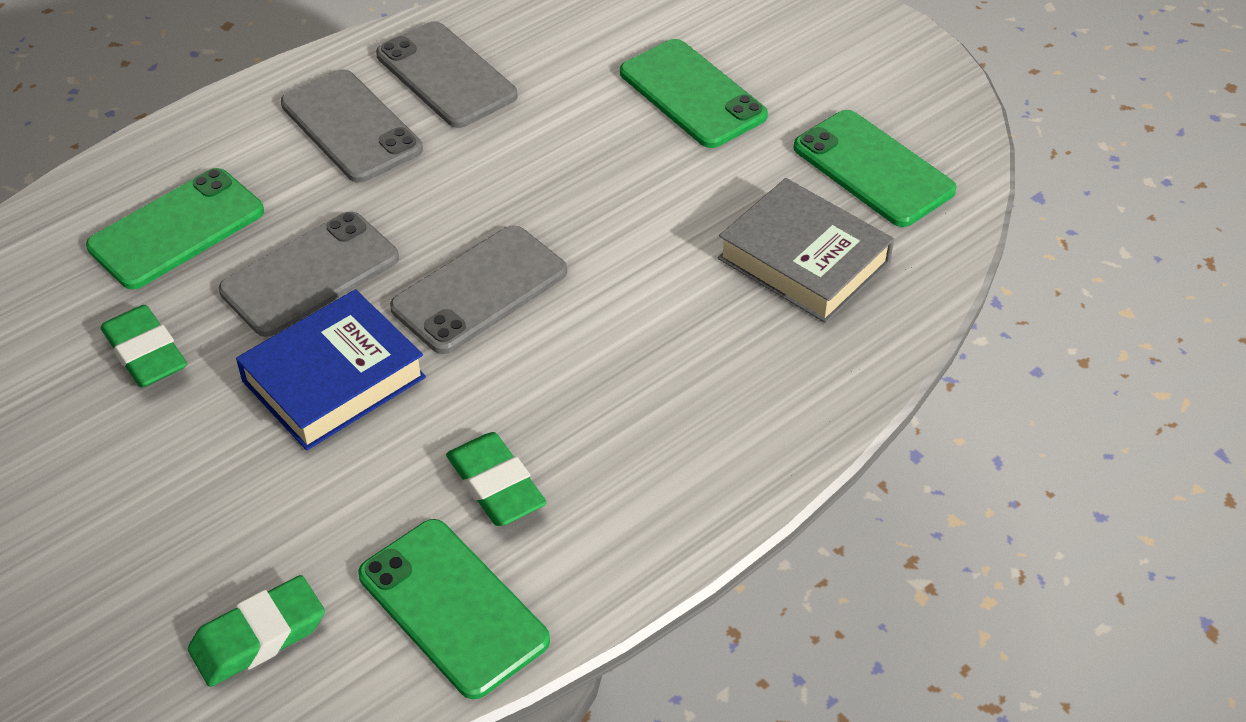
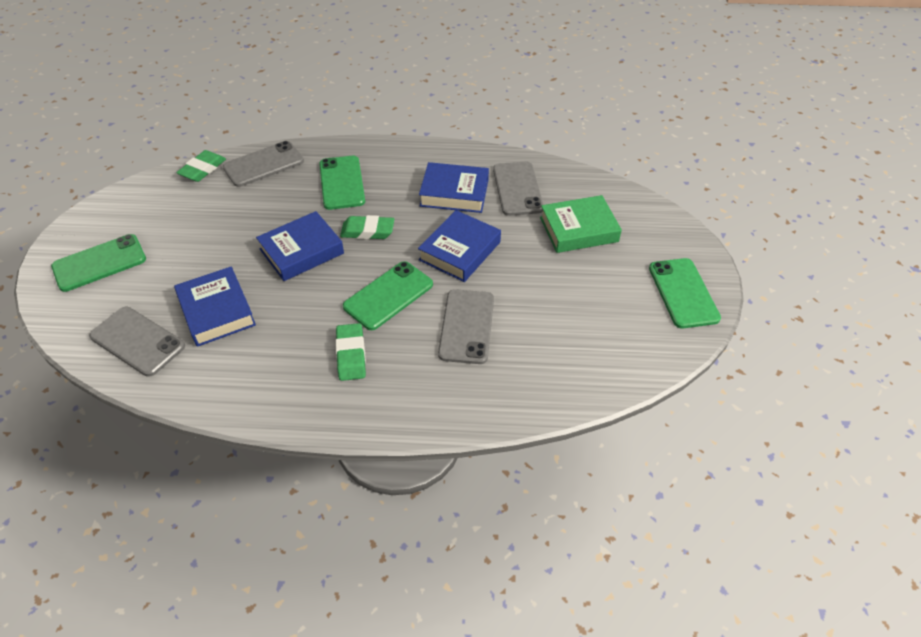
blue book: 1 -> 4
green book: 0 -> 1
grey book: 1 -> 0

